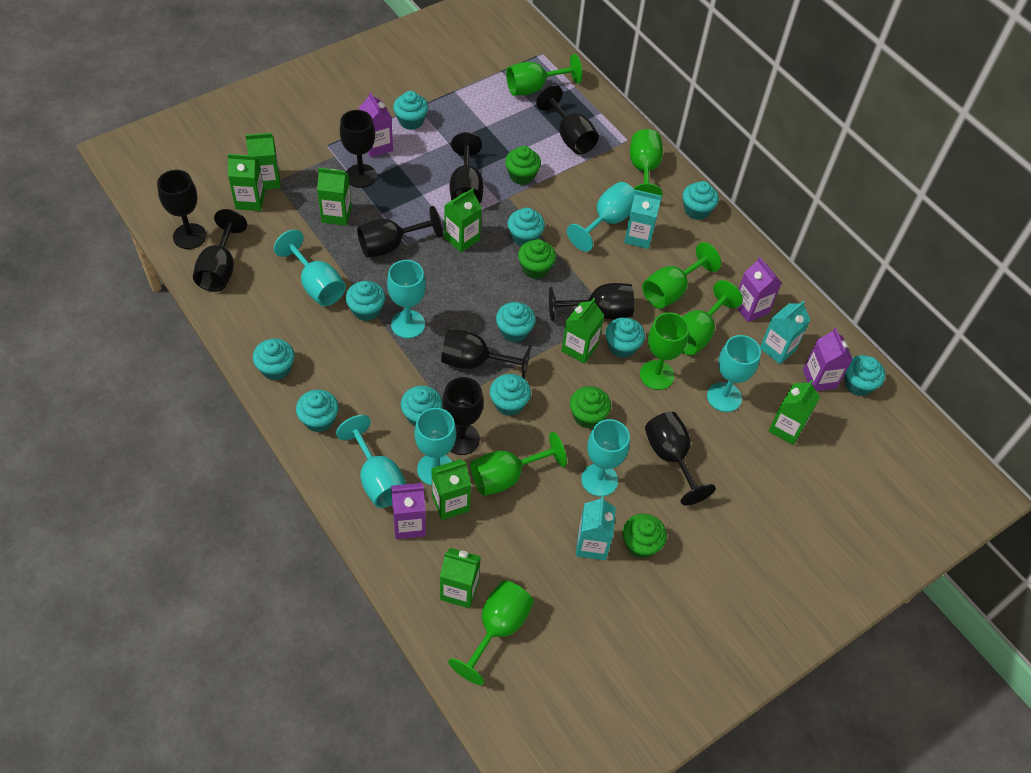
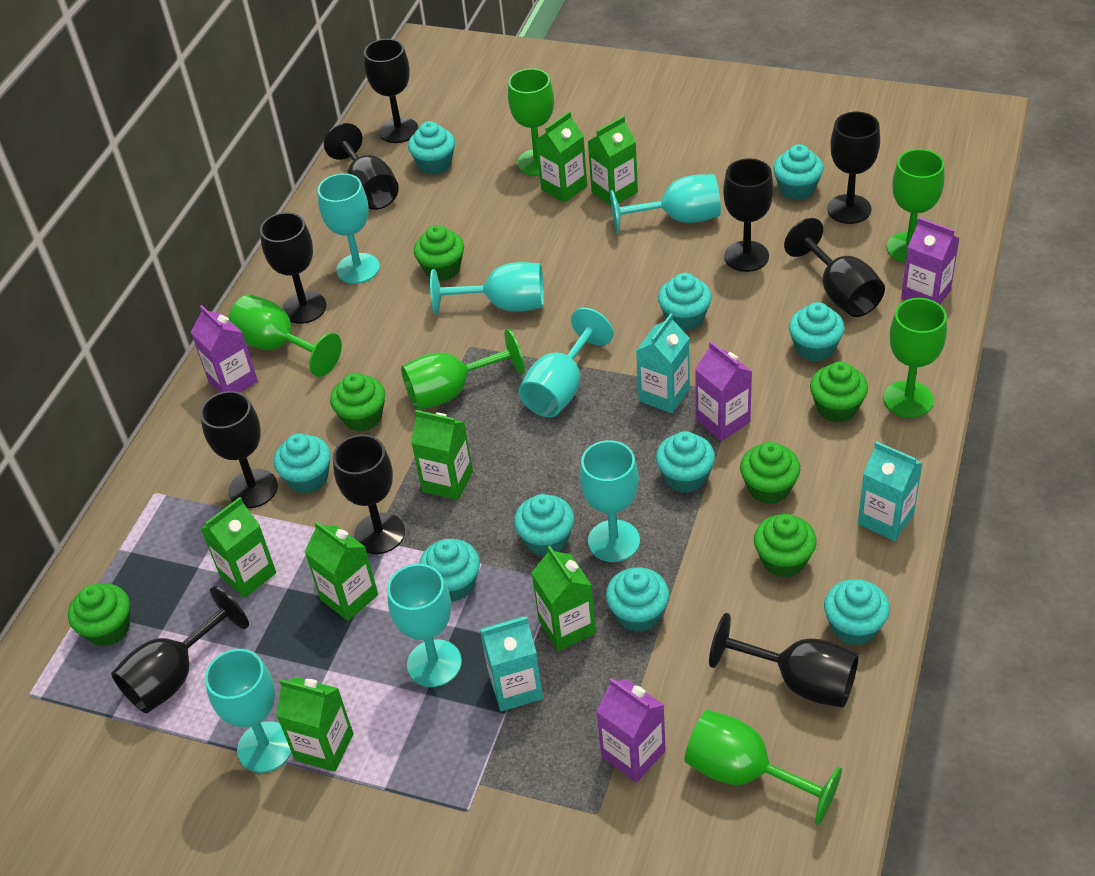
green carton: 8 -> 7
green cupcake: 4 -> 6
green goblet: 7 -> 6
turquoise cupcake: 11 -> 10

